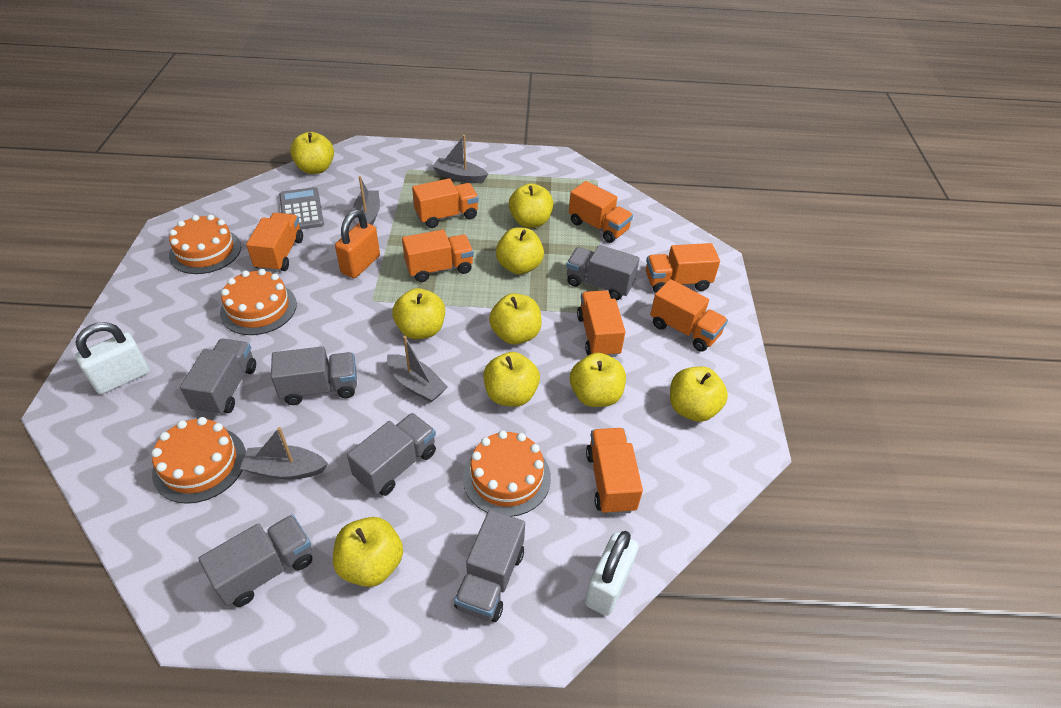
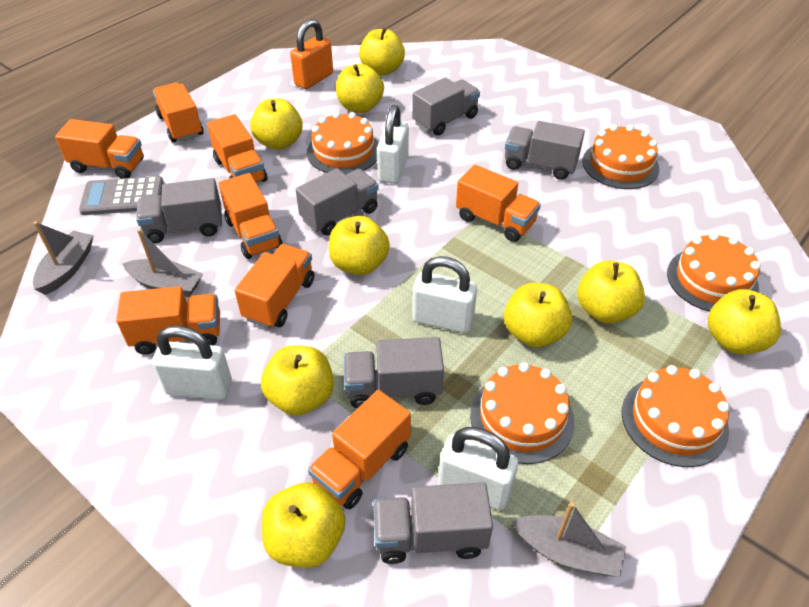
grey boat: 4 -> 3
orange cake: 4 -> 5
white padlock: 2 -> 4

